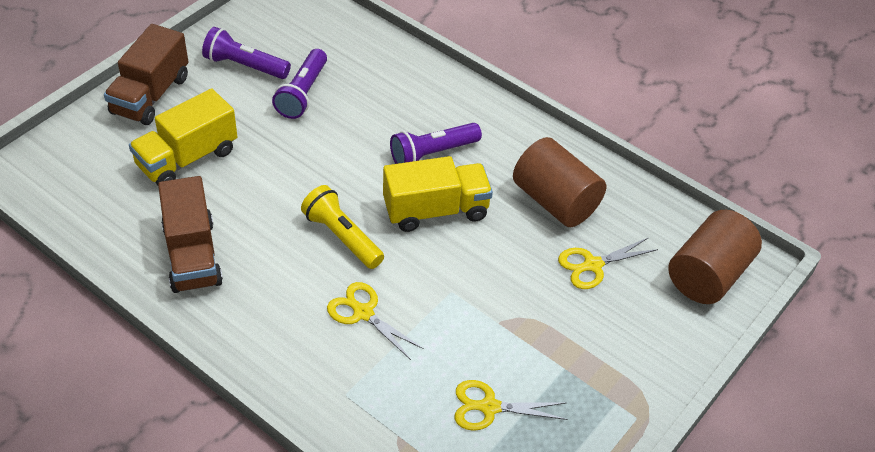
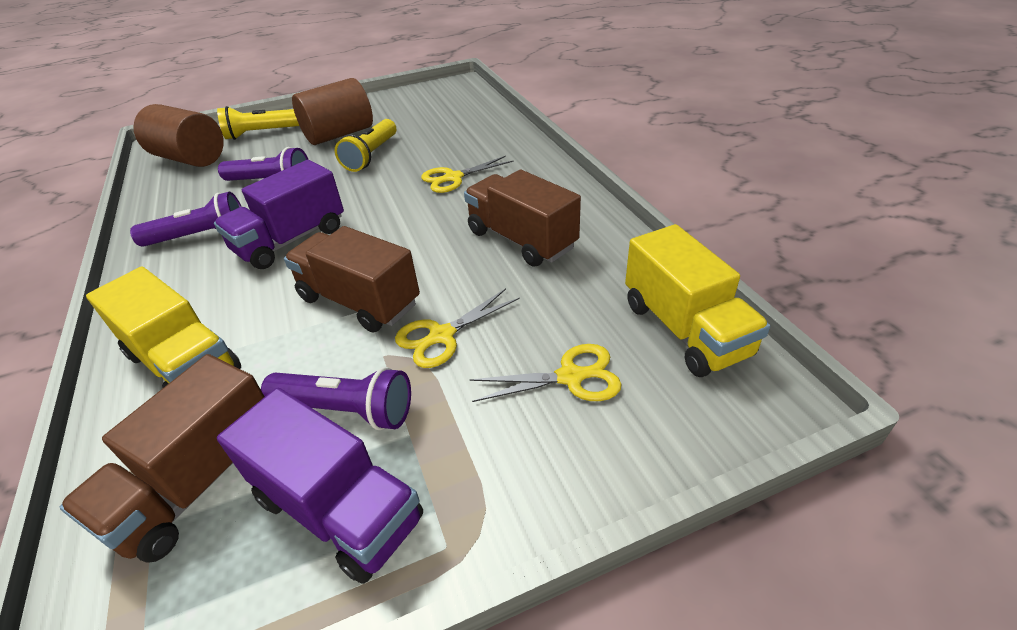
brown truck: 2 -> 3
purple truck: 0 -> 2
yellow flashlight: 1 -> 2

